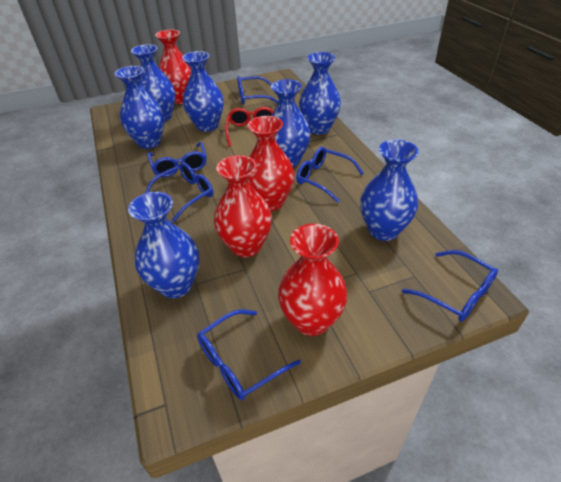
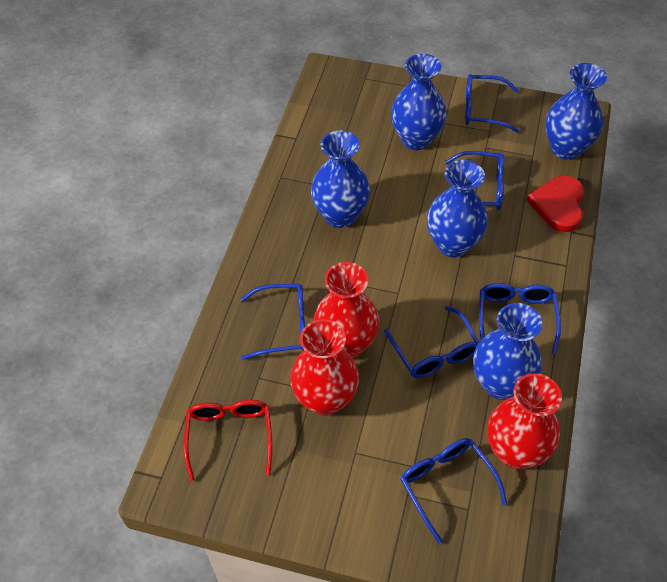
blue vase: 7 -> 5
red heart: 0 -> 1
red vase: 4 -> 3

